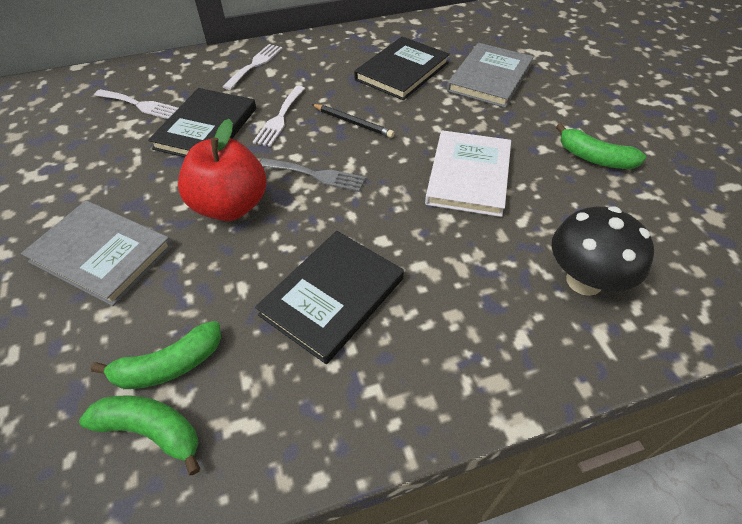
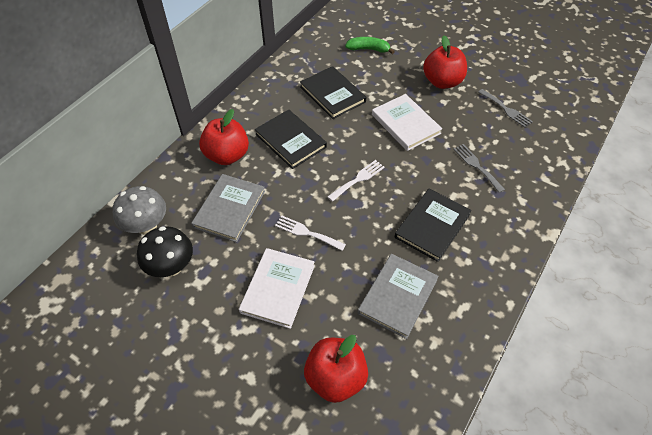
black pencil: 1 -> 0
green banana: 3 -> 1
grey fork: 1 -> 2
grey mushroom: 0 -> 1
red apple: 1 -> 3
white book: 1 -> 2
white fork: 3 -> 2

